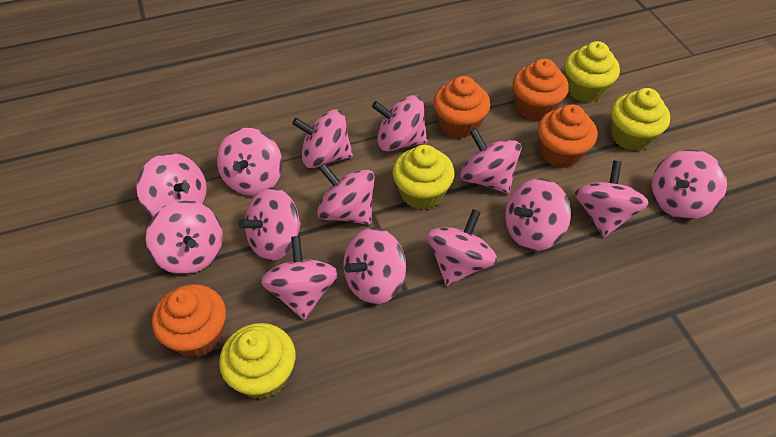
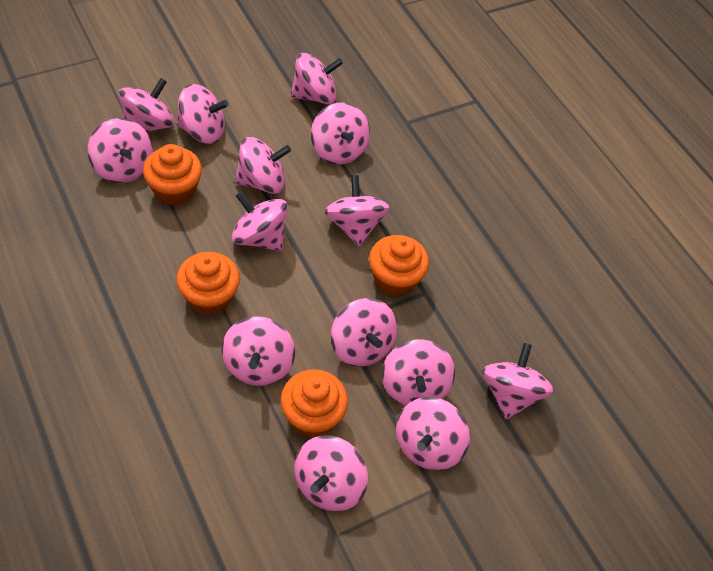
yellow cupcake: 4 -> 0

